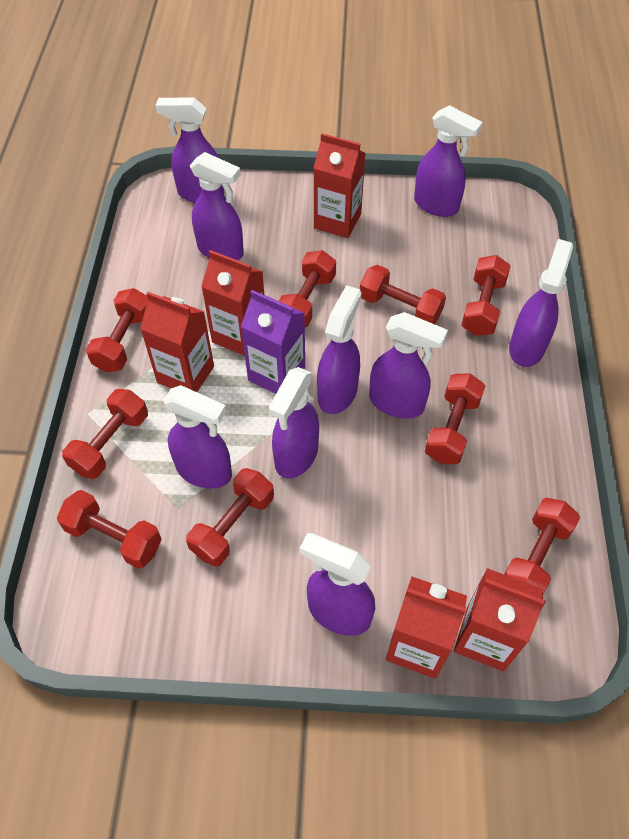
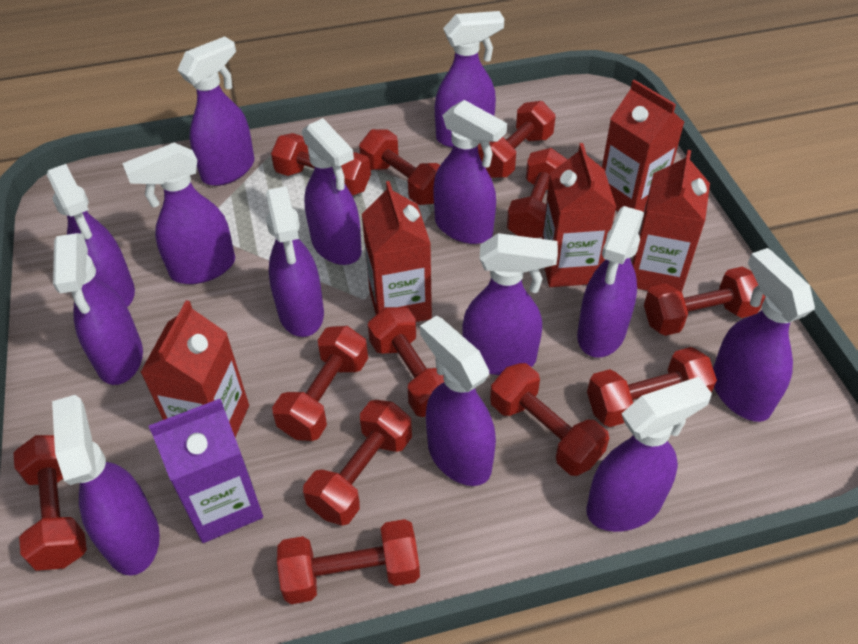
purple spray bottle: 9 -> 14
red dumbbell: 9 -> 12

